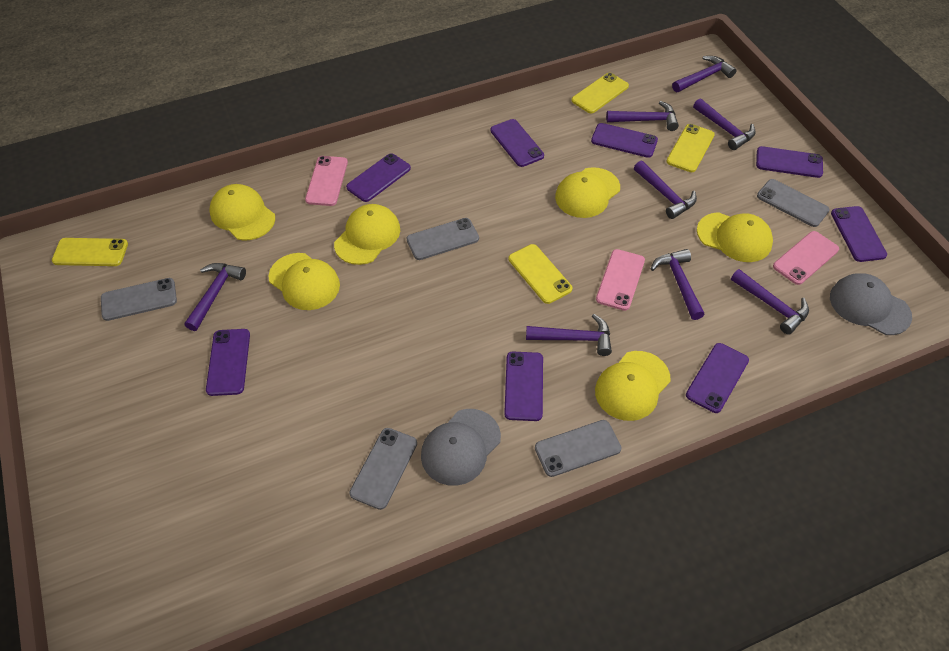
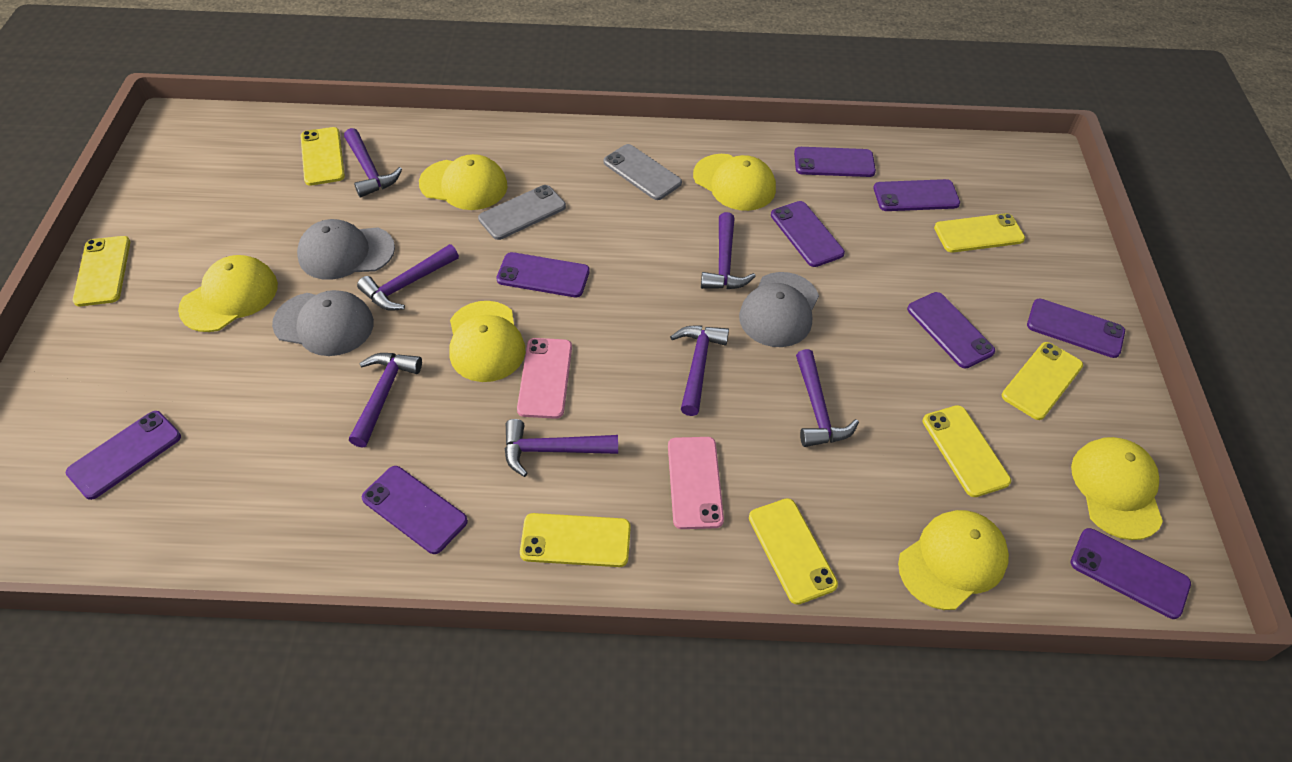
grey cap: 2 -> 3
grey phone: 5 -> 2
pink phone: 3 -> 2
purple hammer: 8 -> 7
purple phone: 8 -> 9
yellow phone: 4 -> 7

